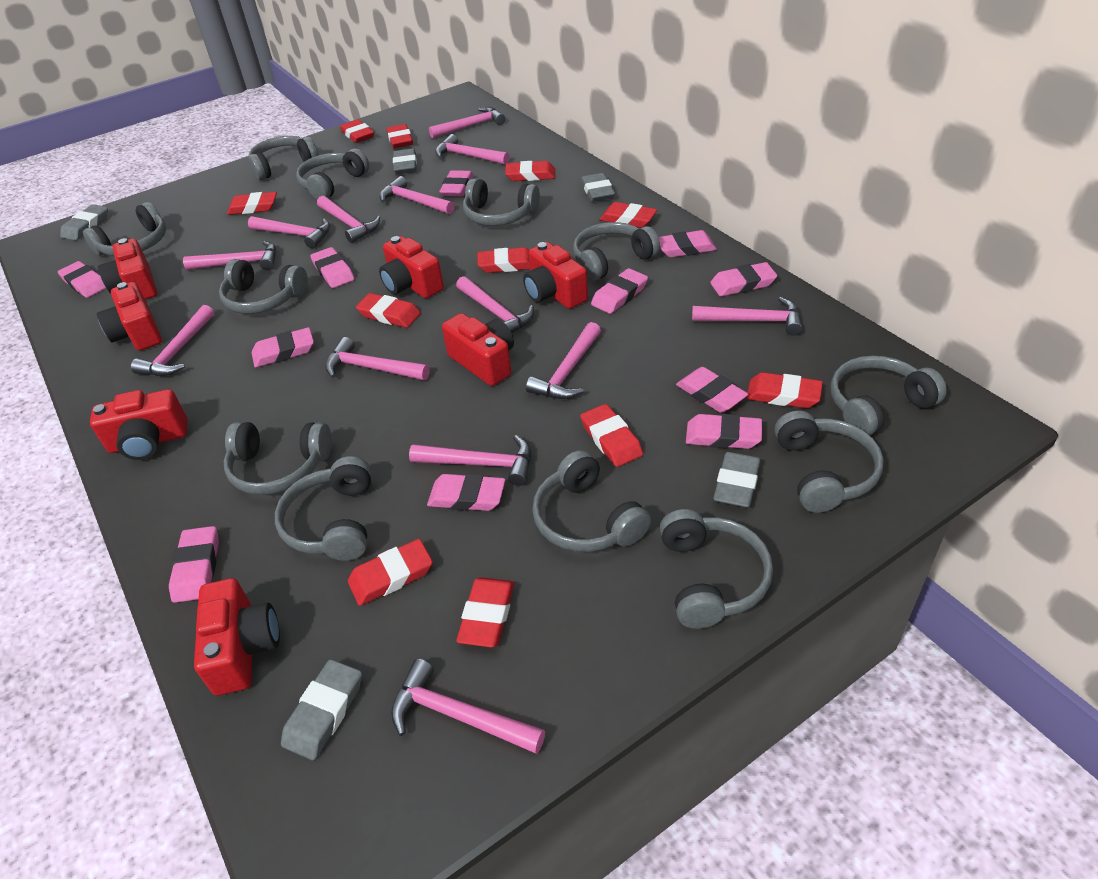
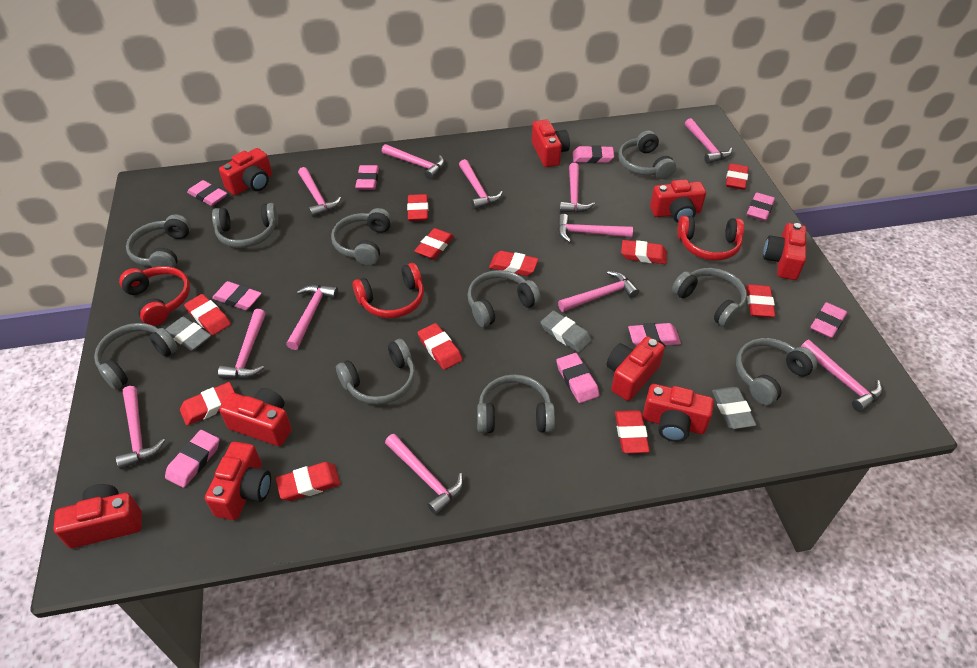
grey eraser: 5 -> 3
grey headphones: 12 -> 10
pink eraser: 11 -> 9
pink hammer: 13 -> 12
red camera: 7 -> 9
red headphones: 0 -> 3

